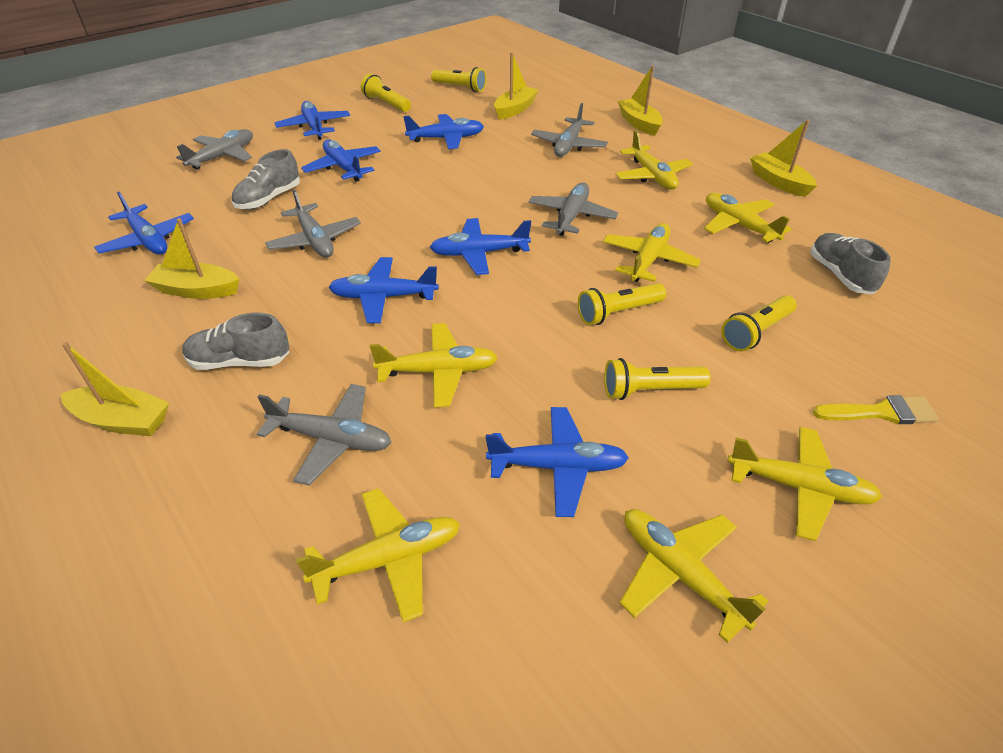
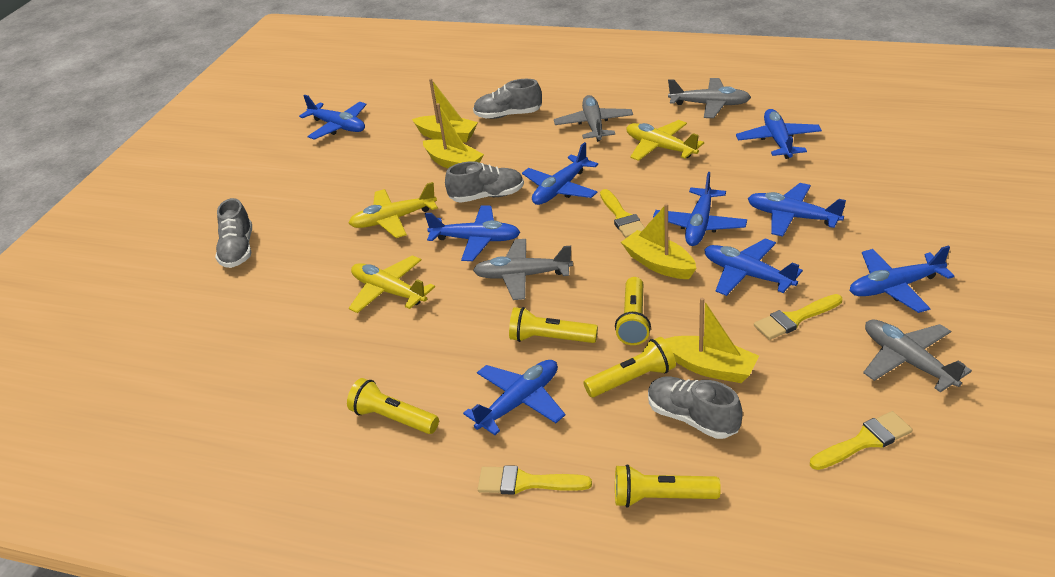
blue plane: 7 -> 9
grey plane: 5 -> 4
grey shoe: 3 -> 4
yellow boat: 5 -> 4
yellow brush: 1 -> 4
yellow plane: 7 -> 3

